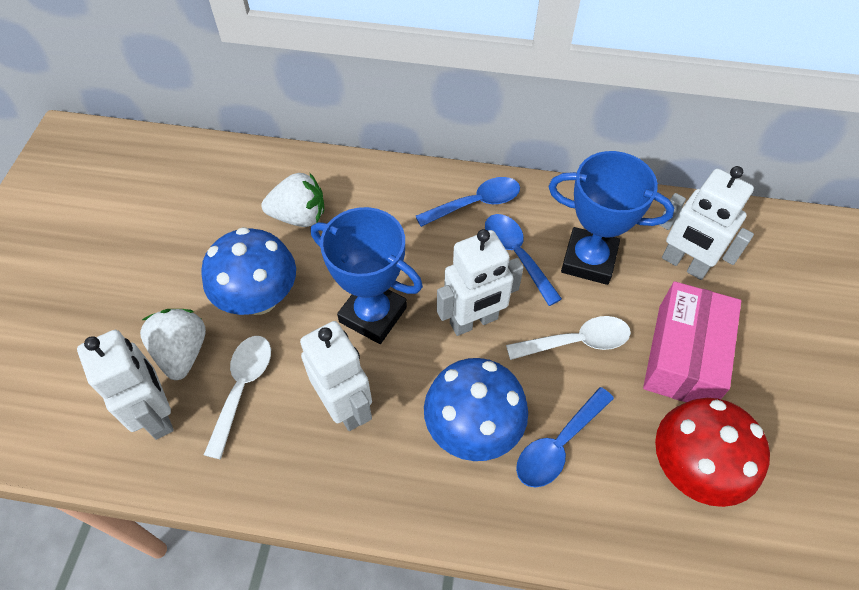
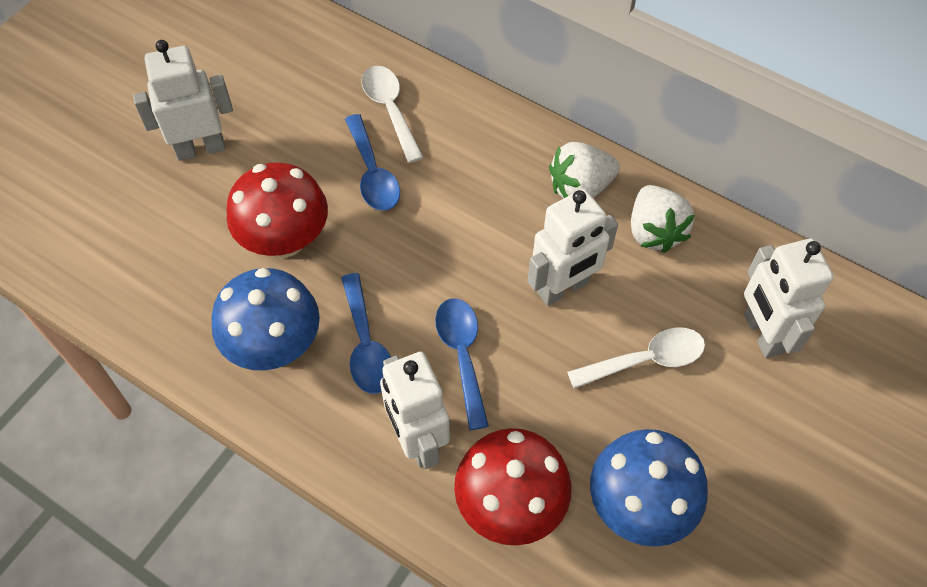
blue trophy: 2 -> 0
pink box: 1 -> 0
red mushroom: 1 -> 2

